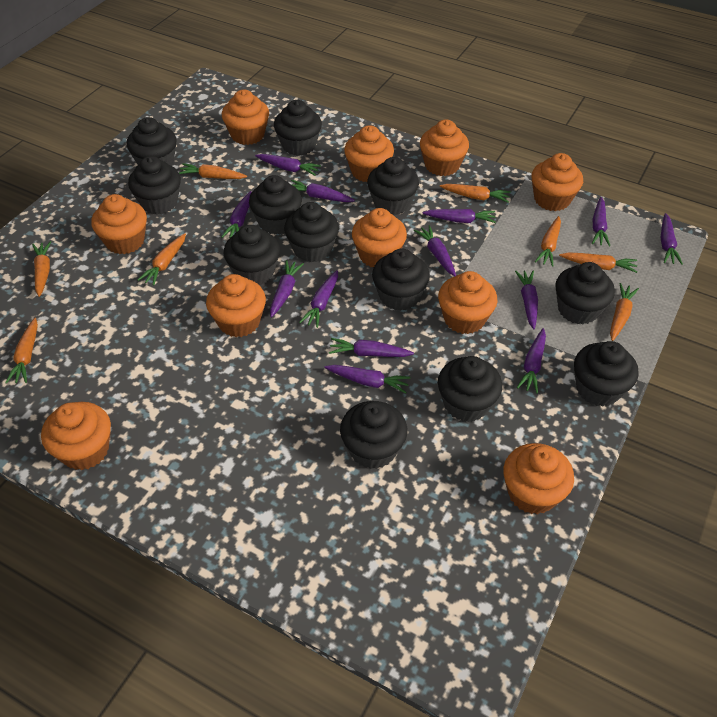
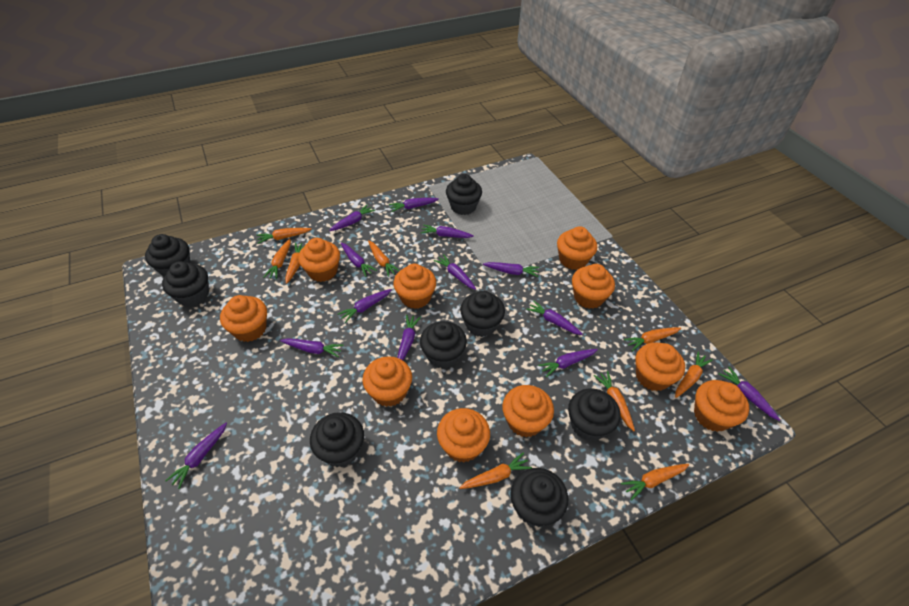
black cupcake: 12 -> 8
orange carrot: 8 -> 9

